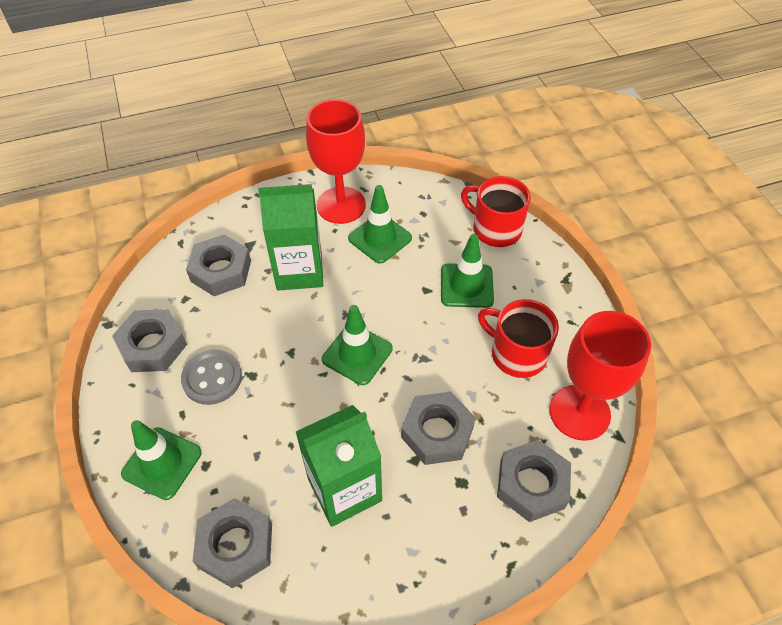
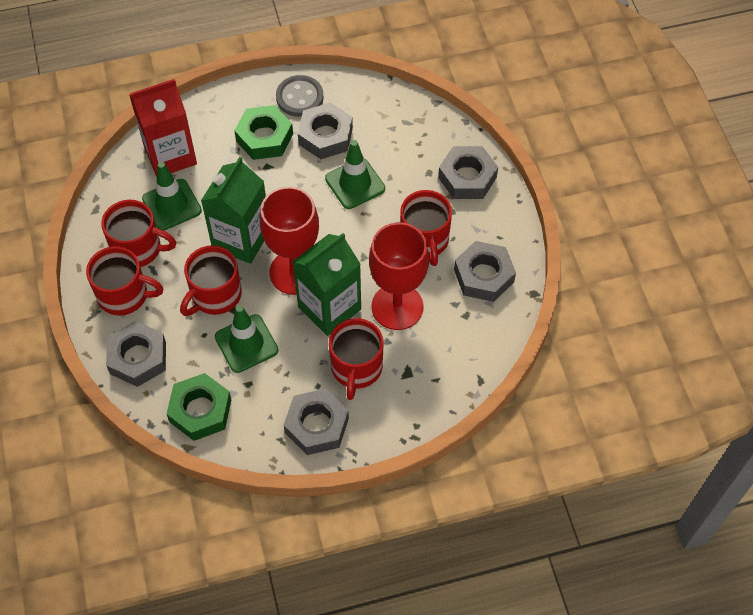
green nut: 0 -> 2
green traffic cone: 4 -> 3
red carton: 0 -> 1
red mug: 2 -> 5

